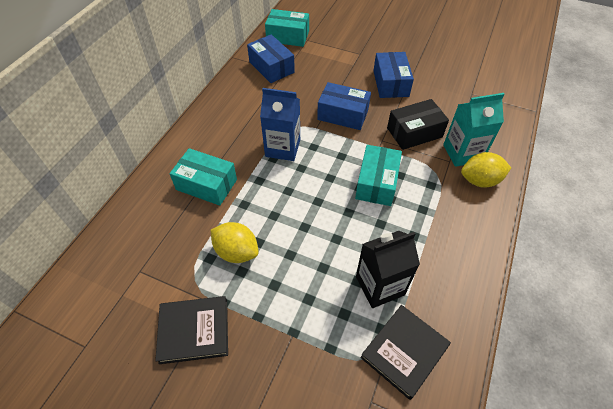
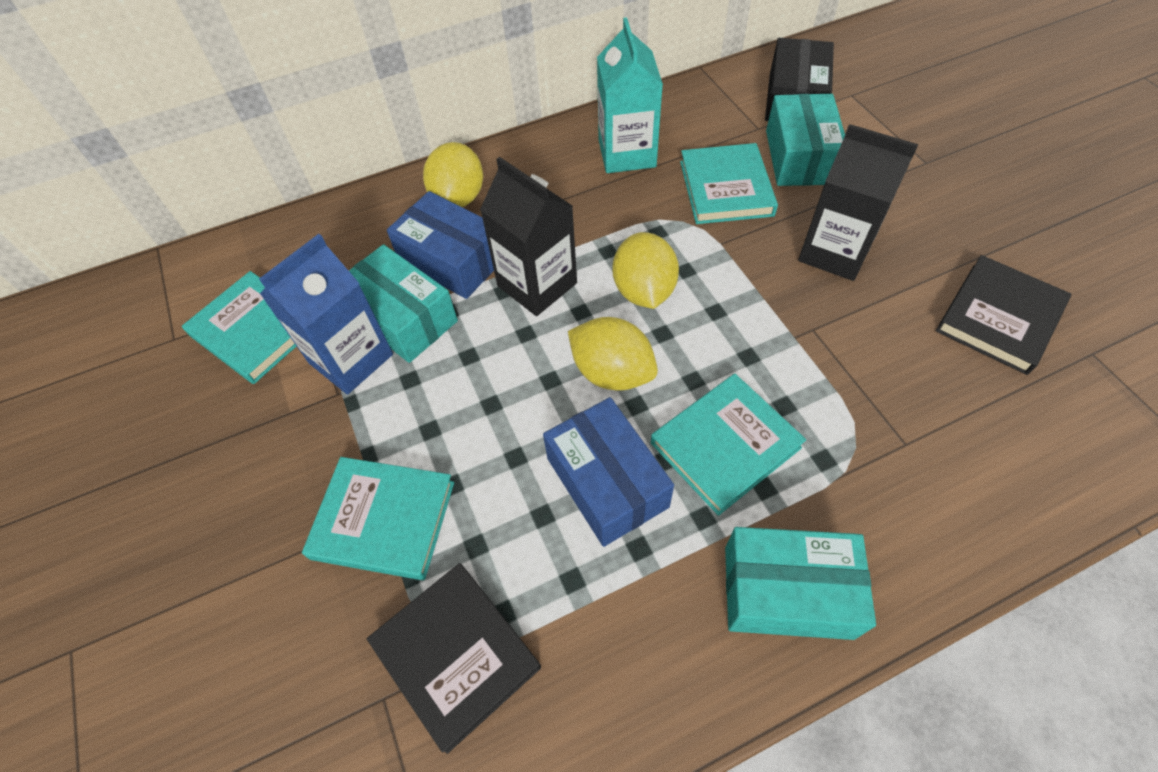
black carton: 1 -> 2
blue box: 3 -> 2
turquoise book: 0 -> 4
yellow lemon: 2 -> 3

